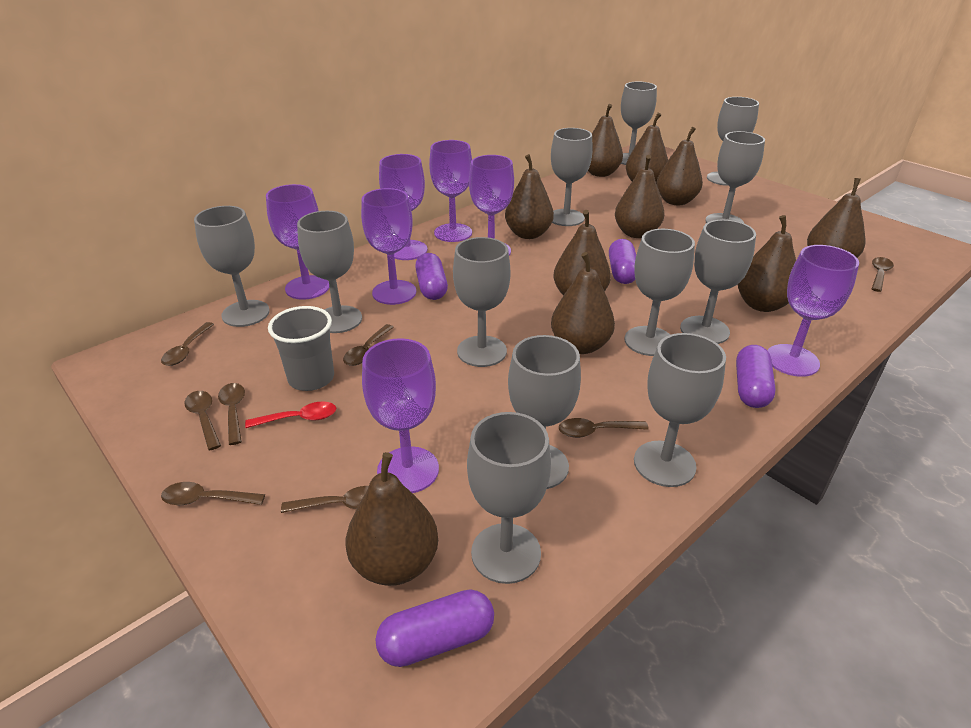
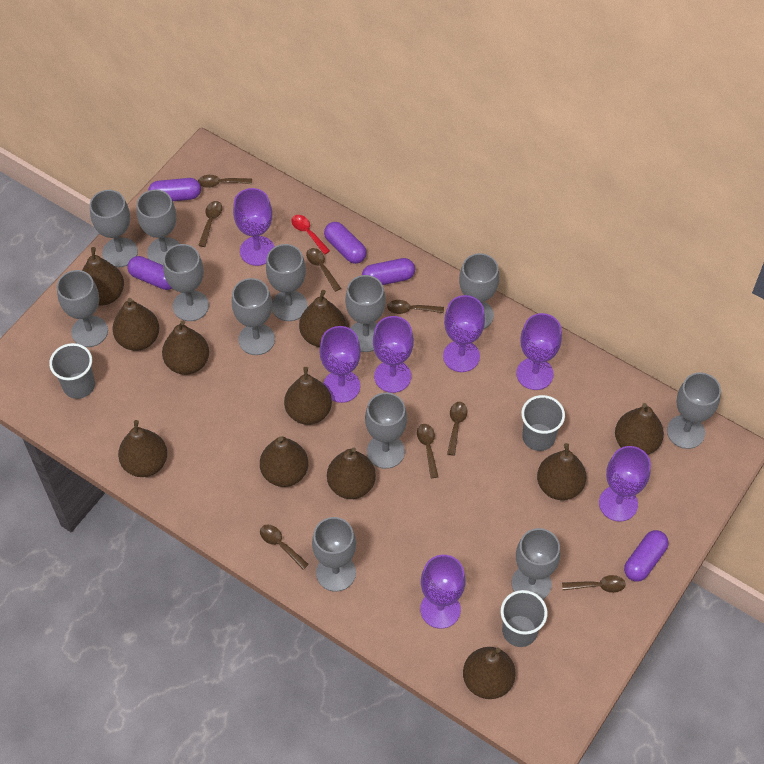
brown pear: 10 -> 11
grey cup: 1 -> 3
purple capsule: 4 -> 5

